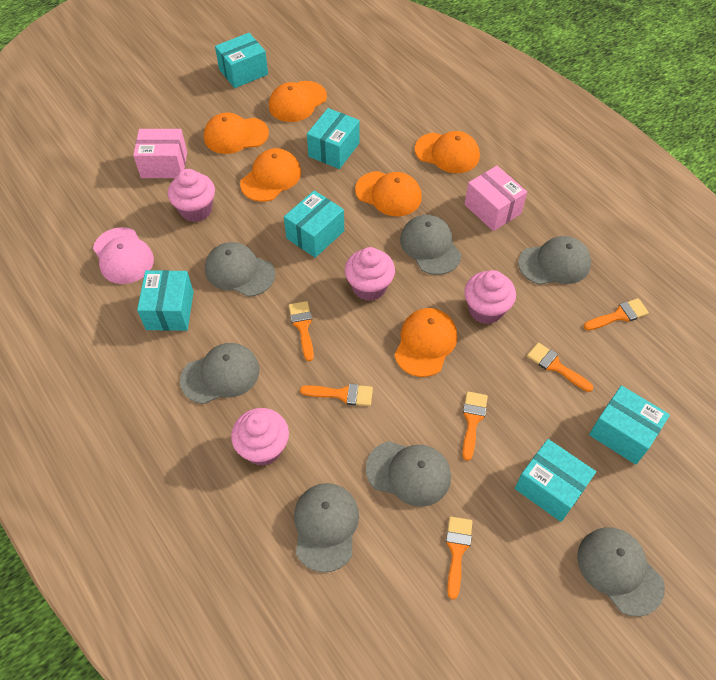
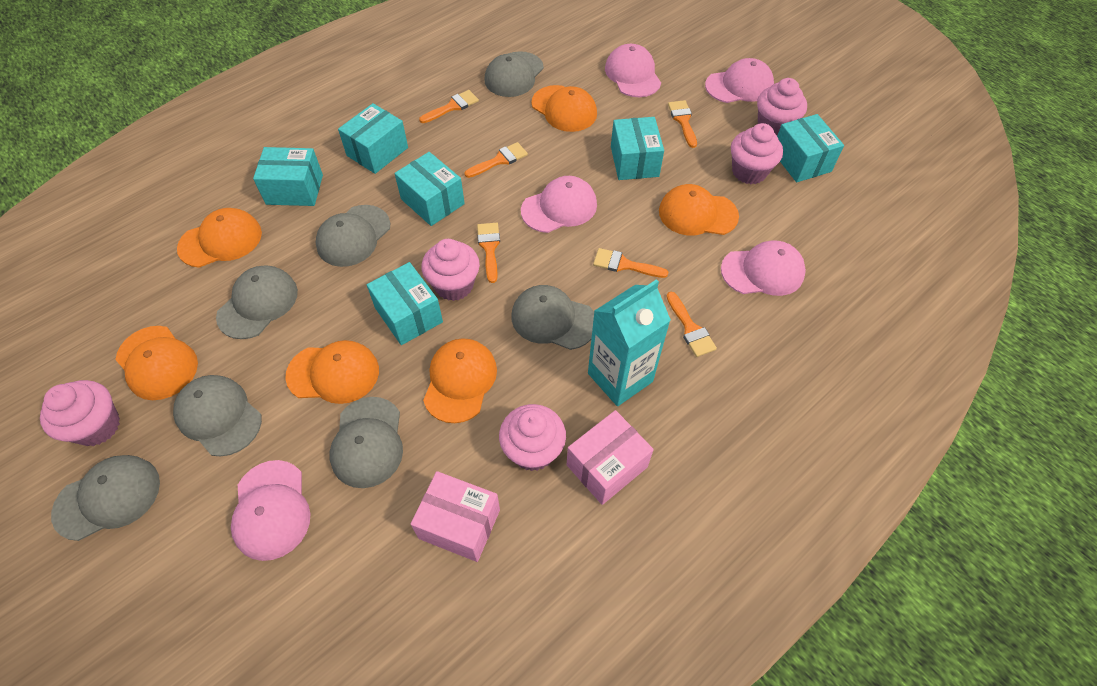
pink cap: 1 -> 5
pink cupcake: 4 -> 5
turquoise carton: 0 -> 1

